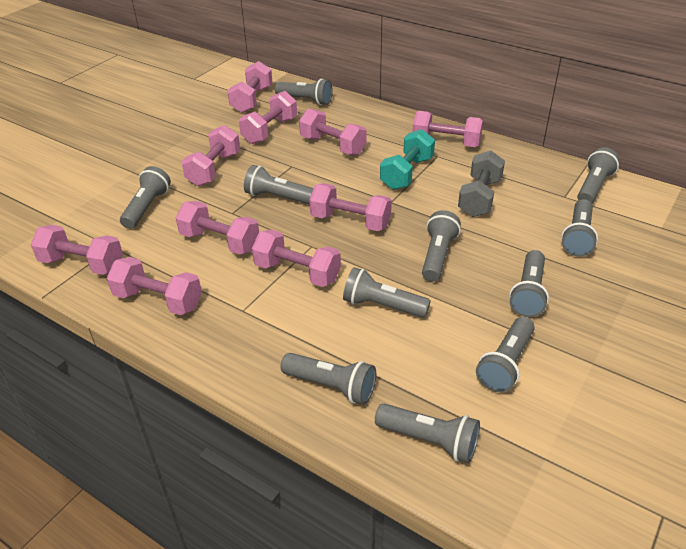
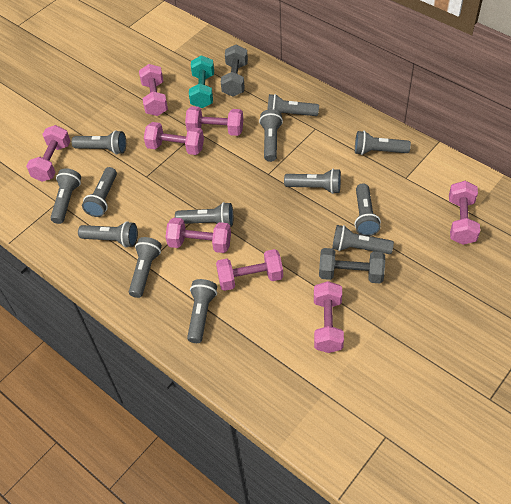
grey dumbbell: 1 -> 2
grey flashlight: 11 -> 13
pink dumbbell: 10 -> 8

